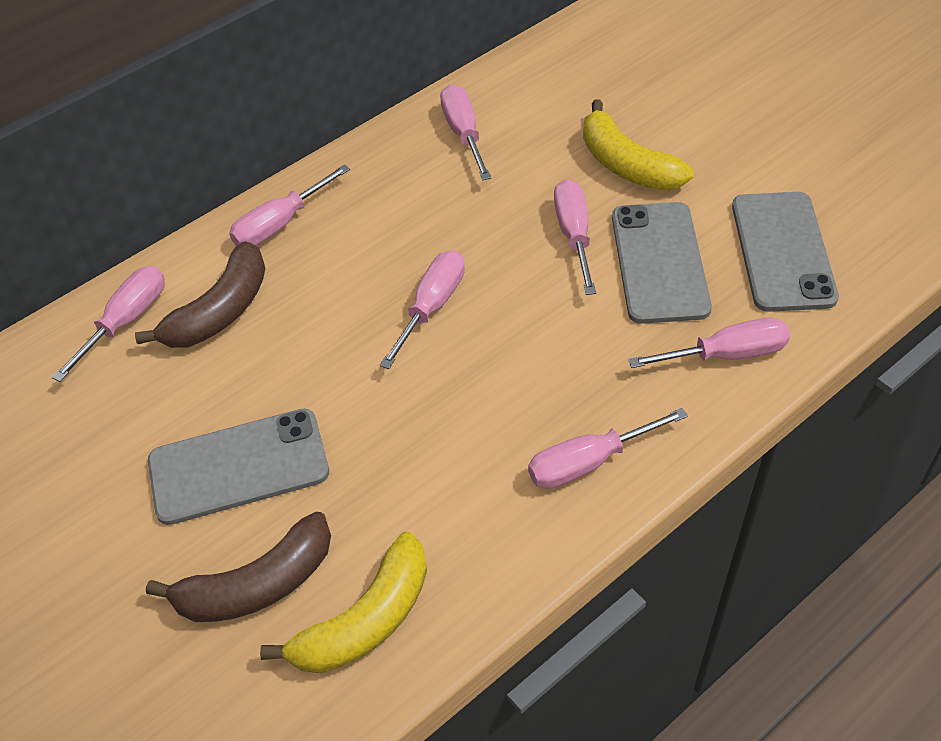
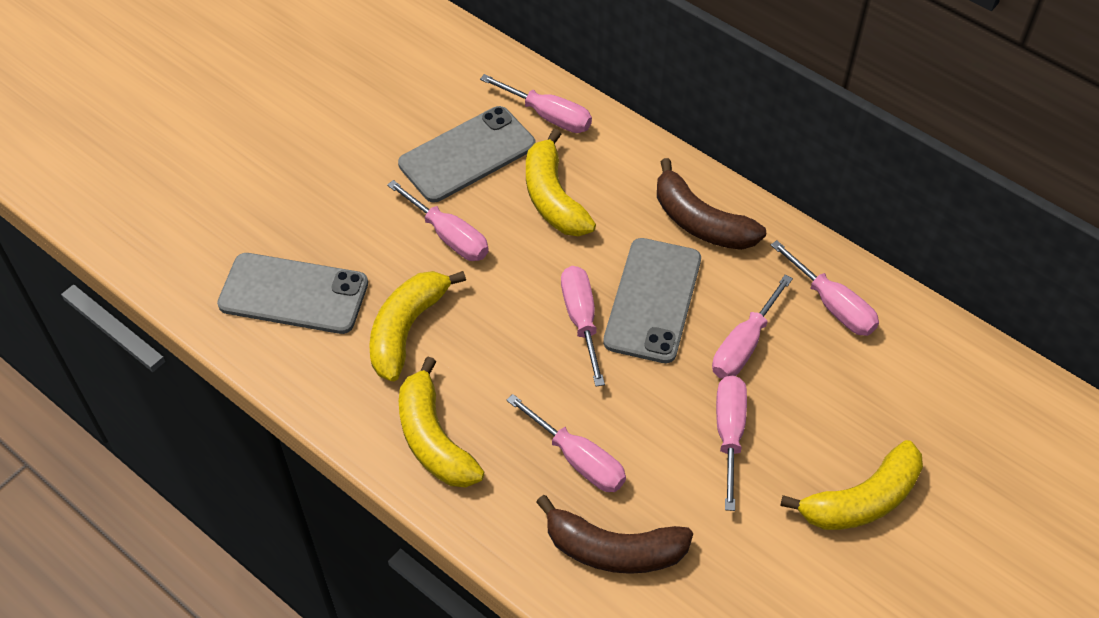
yellow banana: 2 -> 4

